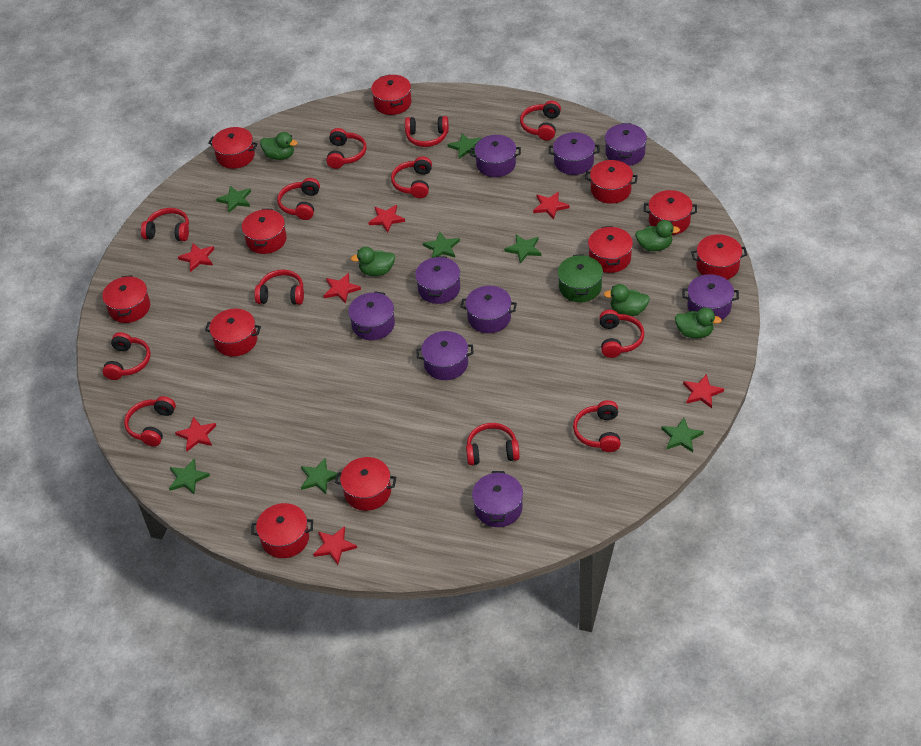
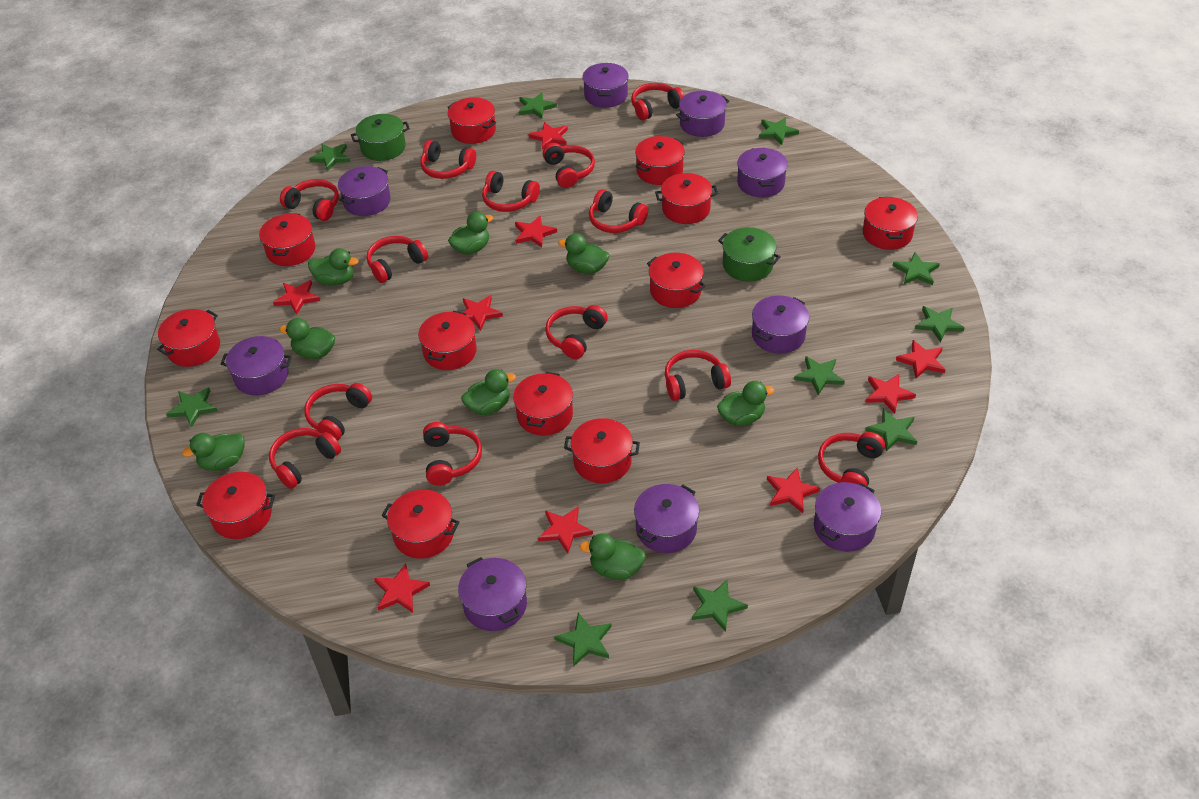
green duck: 5 -> 8
green pot: 1 -> 2
green star: 7 -> 10
red headphones: 12 -> 13
red pot: 11 -> 12
red star: 7 -> 9

